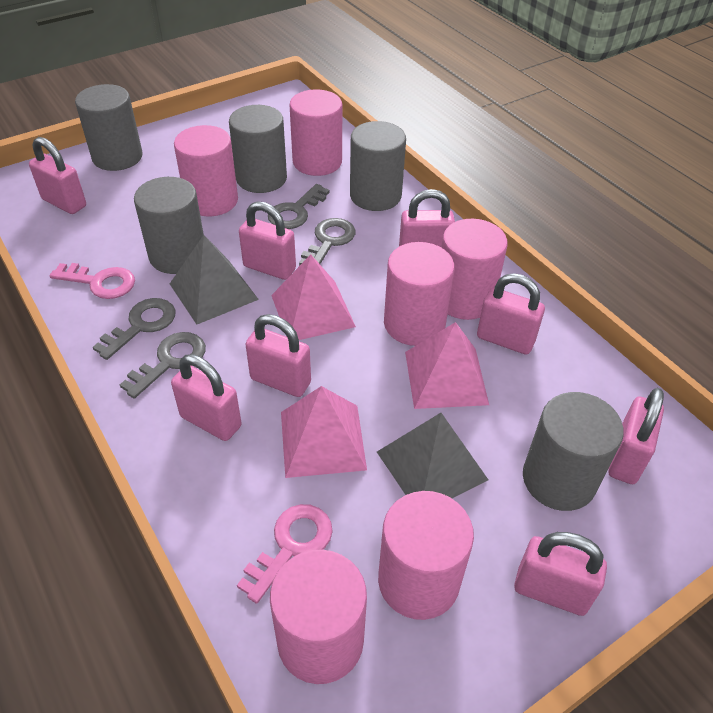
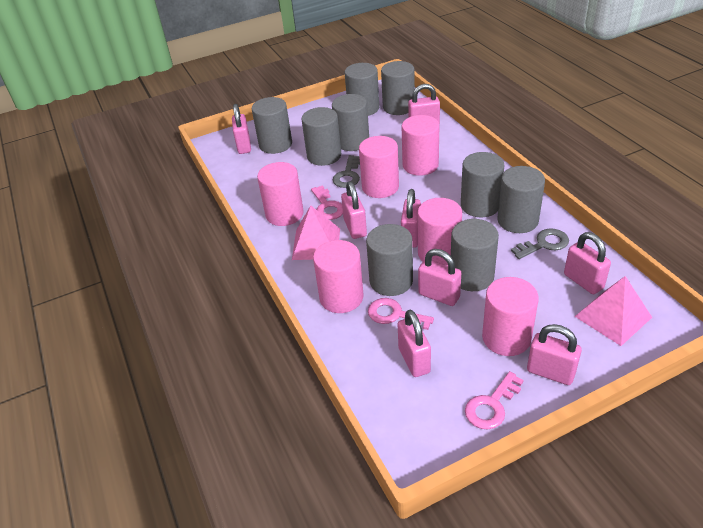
grey cylinder: 5 -> 9
grey key: 4 -> 2
grey pyramid: 2 -> 0
pink key: 2 -> 3
pink pyramid: 3 -> 2

